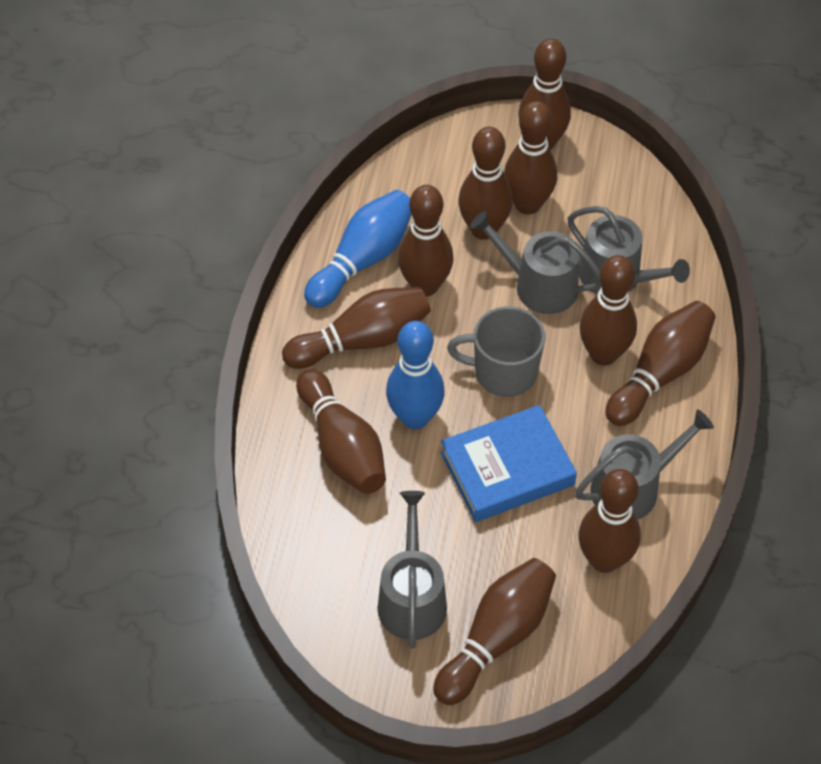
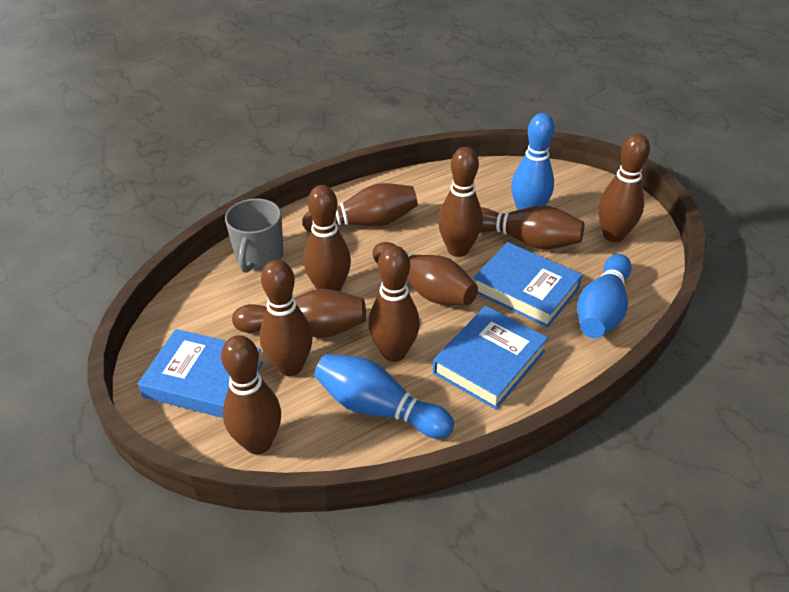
blue book: 1 -> 3
blue bowling pin: 2 -> 3
grey watering can: 4 -> 0

